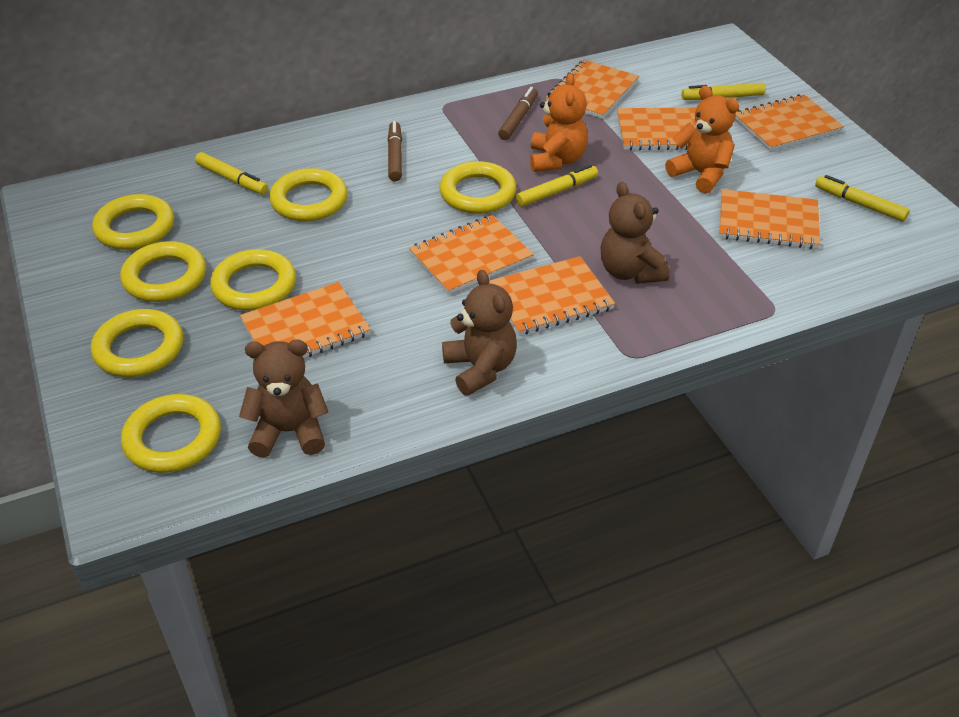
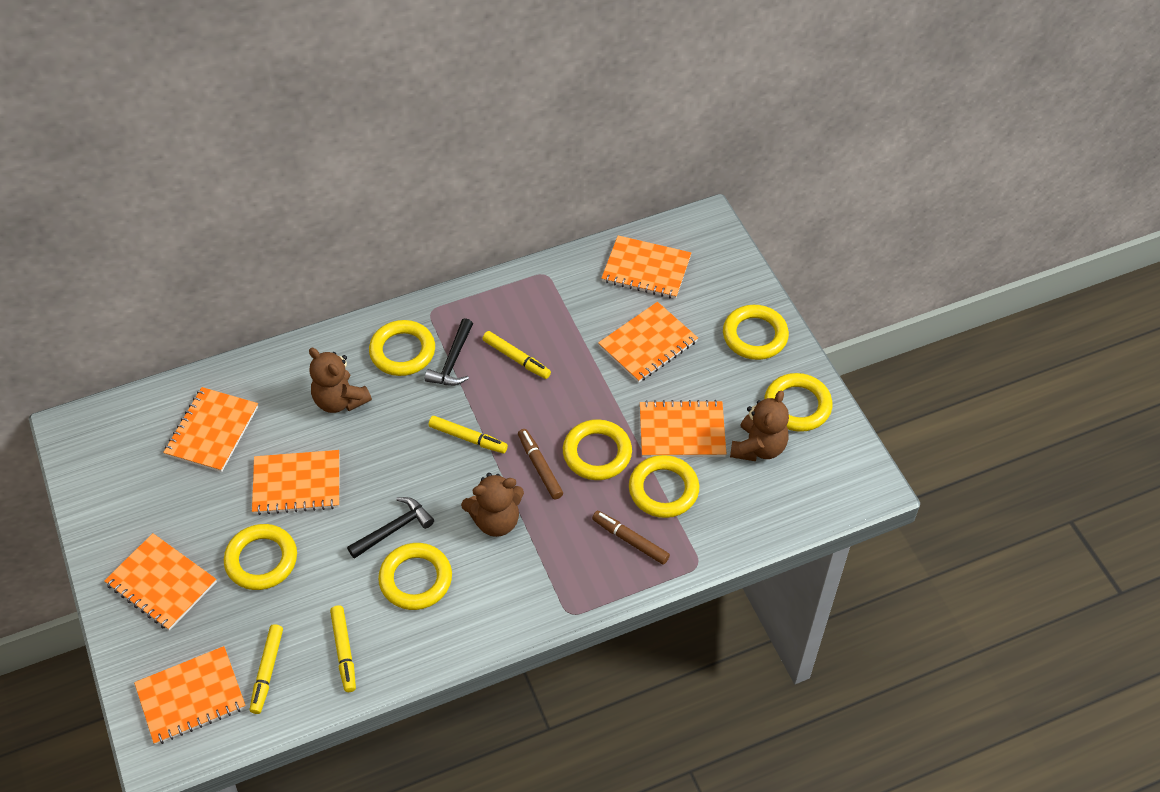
black hammer: 0 -> 2
orange teddy bear: 2 -> 0

